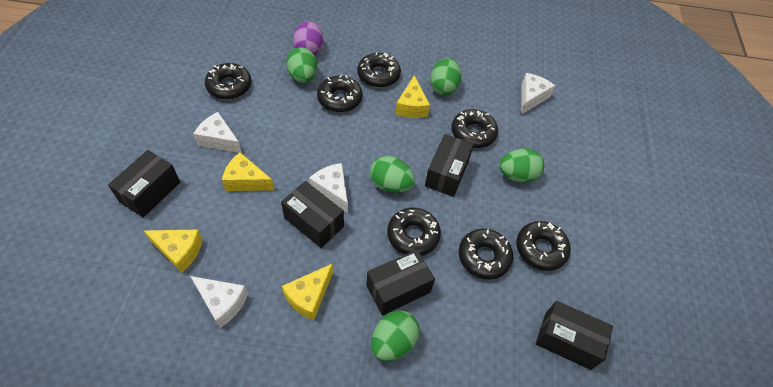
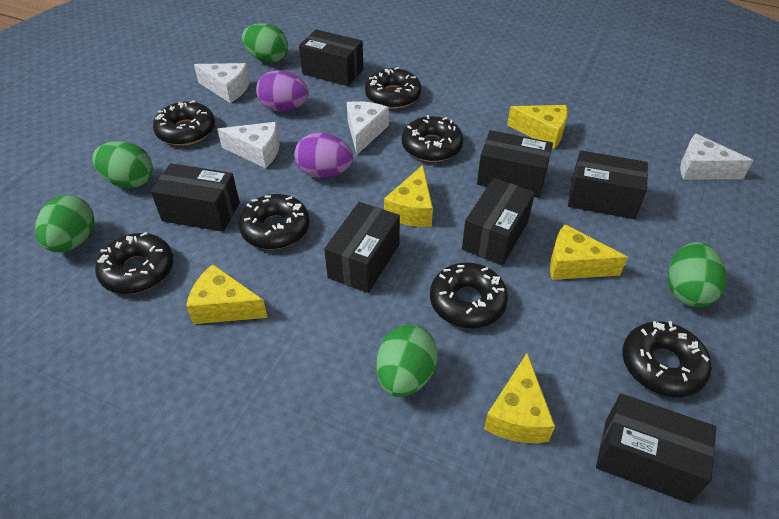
black box: 5 -> 7
purple egg: 1 -> 2
yellow cheese: 4 -> 5

